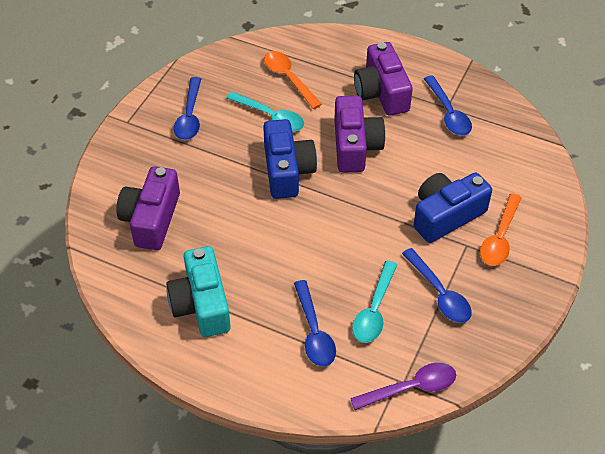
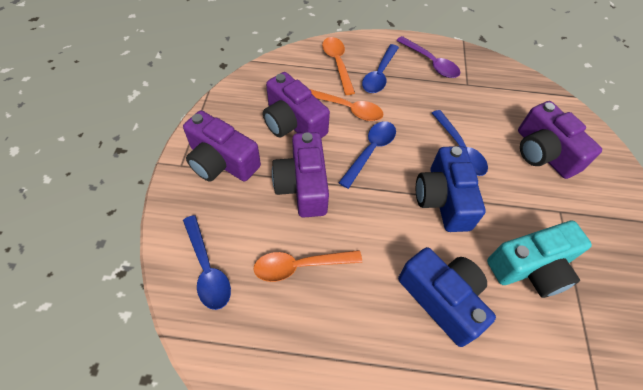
orange spoon: 2 -> 3
purple camera: 3 -> 4
turquoise spoon: 2 -> 0

